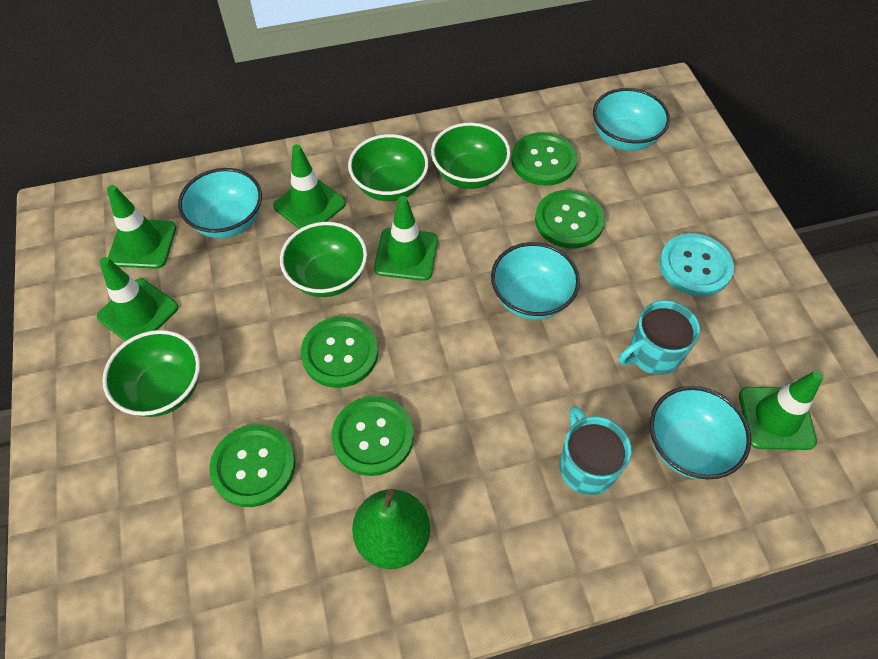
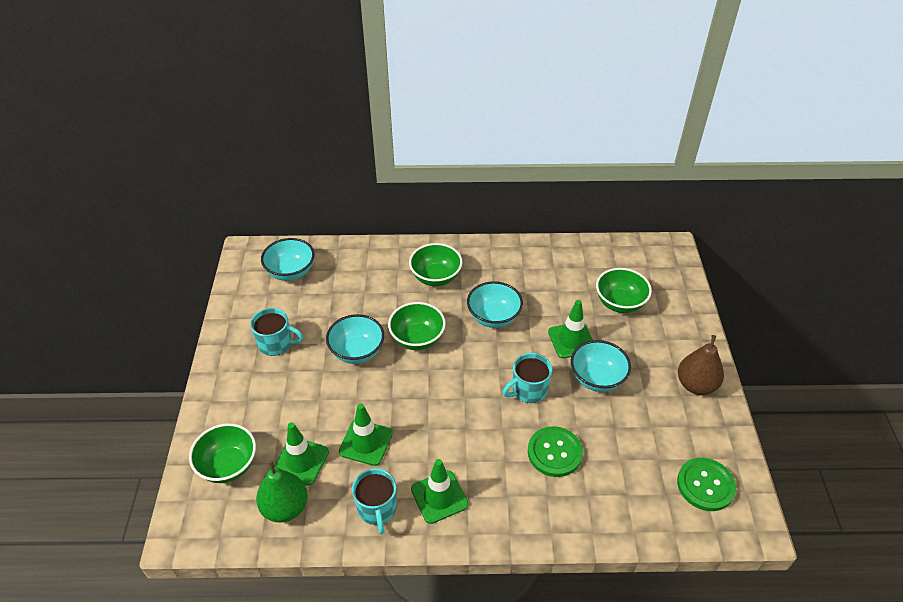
brown pear: 0 -> 1
green button: 5 -> 2
green traffic cone: 5 -> 4
turquoise button: 1 -> 0
turquoise mug: 2 -> 3

